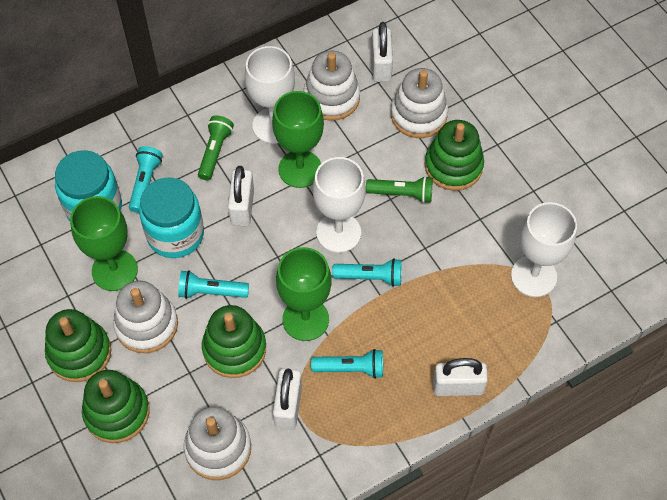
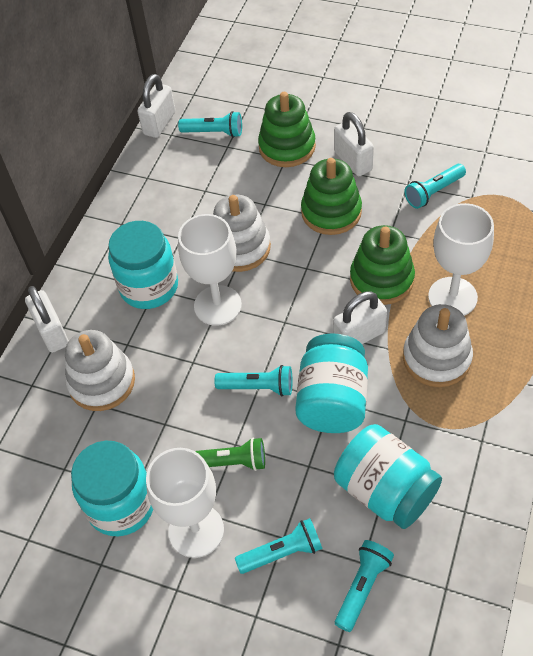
green flashlight: 2 -> 1
green goblet: 3 -> 0
green stacking toy: 4 -> 3
turquoise flashlight: 4 -> 5
turquoise jar: 2 -> 4
white stacking toy: 4 -> 3

